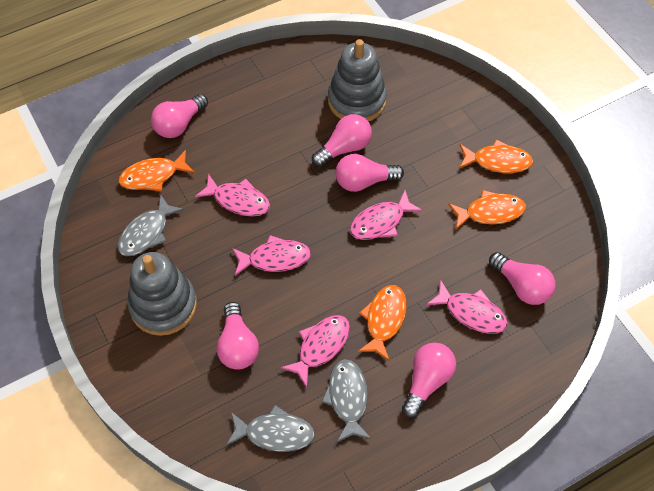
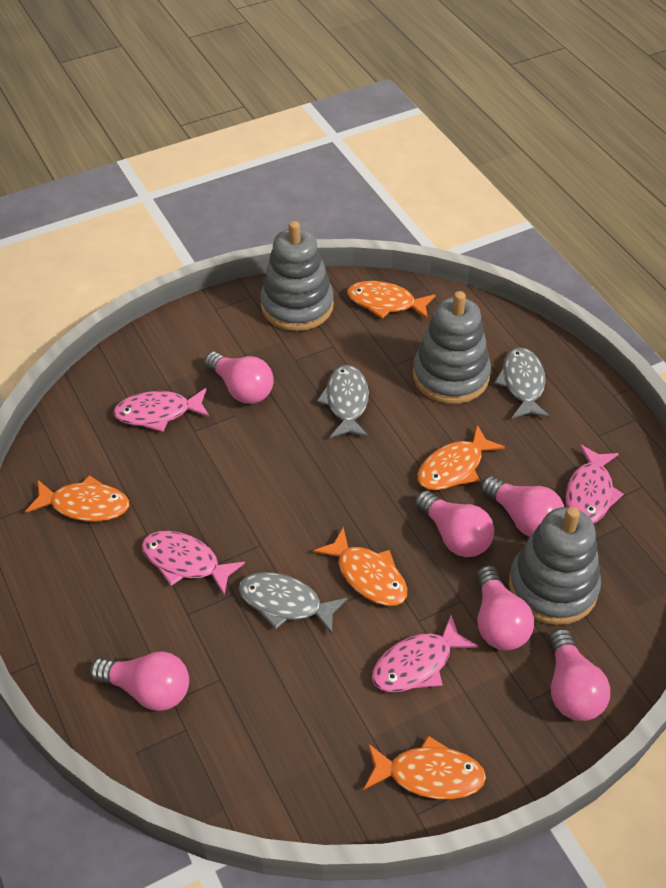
grey stacking toy: 2 -> 3
orange fish: 4 -> 5
pink fish: 5 -> 4

